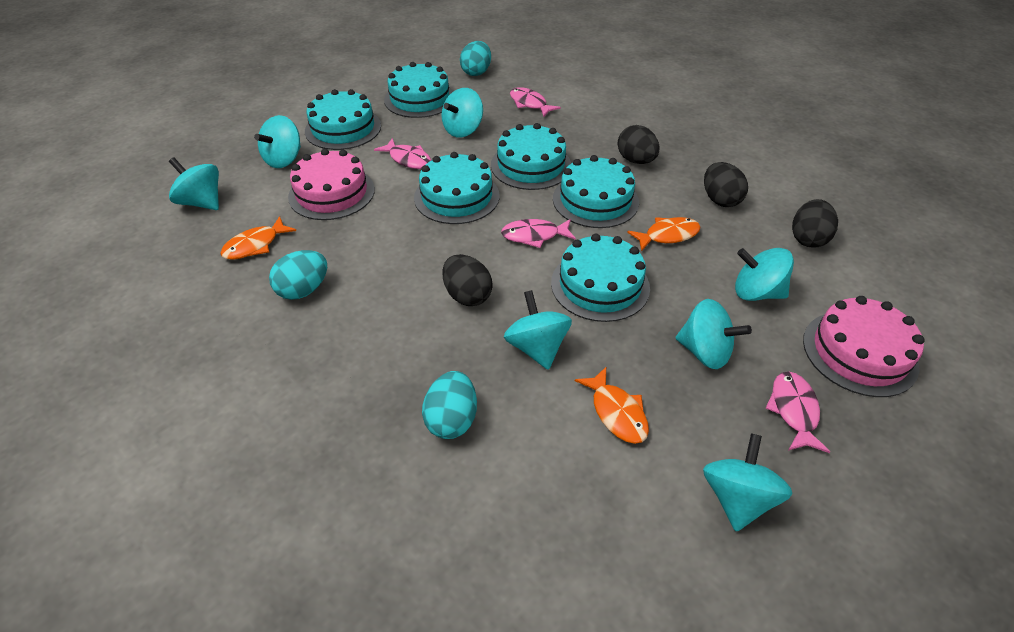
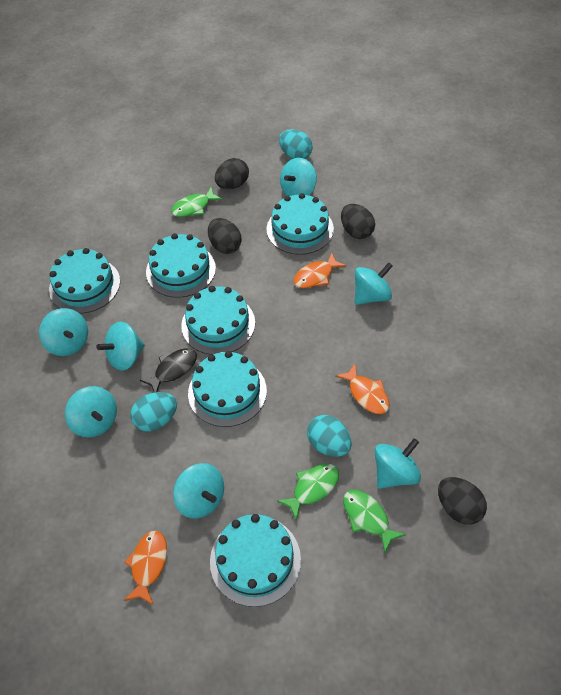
black fish: 0 -> 1
green fish: 0 -> 3
pink cake: 2 -> 0
pink fish: 4 -> 0

